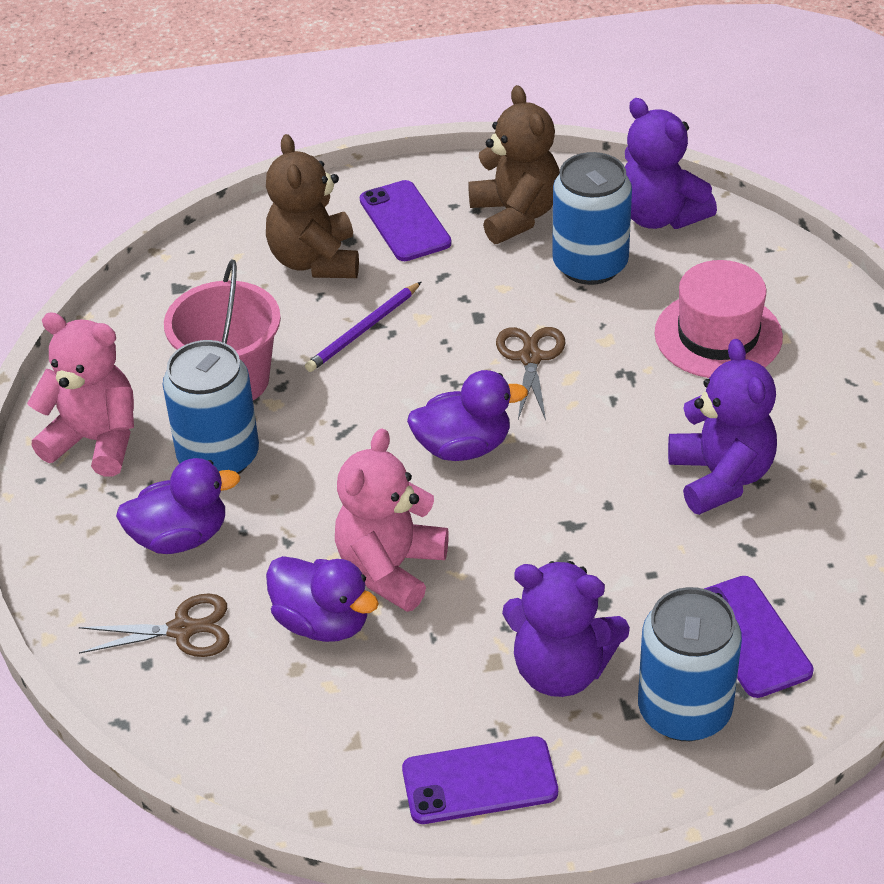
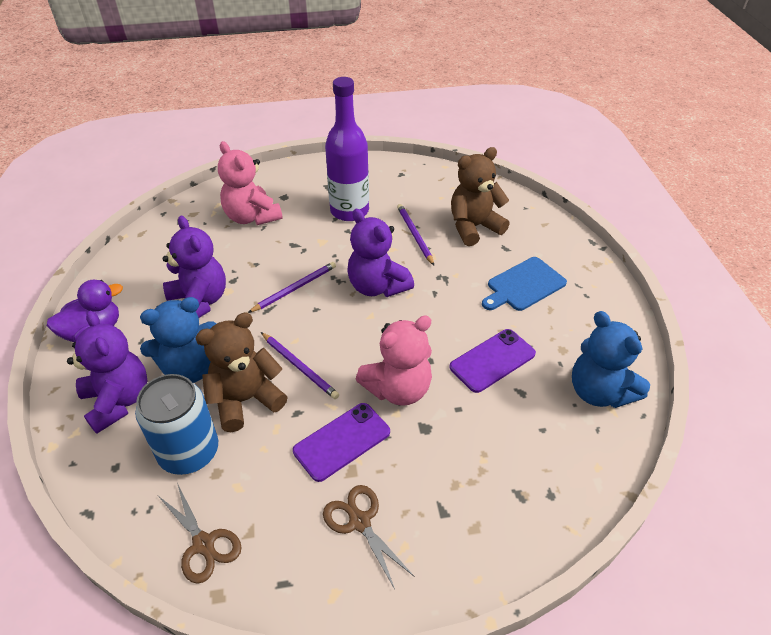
blue can: 3 -> 1
blue cutting board: 0 -> 1
blue teddy bear: 0 -> 2
pink bucket: 1 -> 0
pink hat: 1 -> 0
purple bottle: 0 -> 1
purple duck: 3 -> 1
purple pencil: 1 -> 3
purple phone: 3 -> 2

